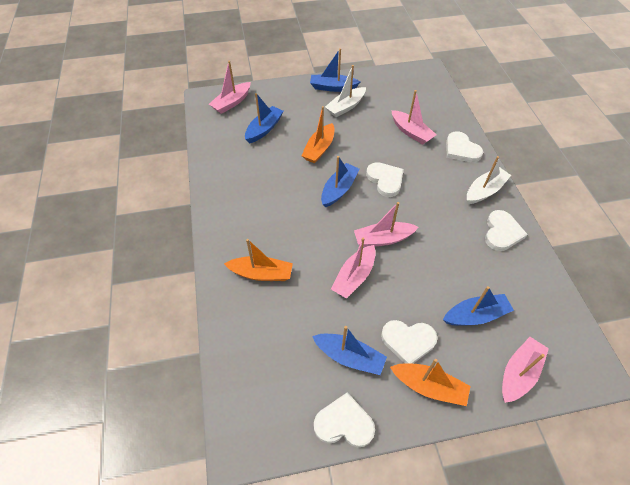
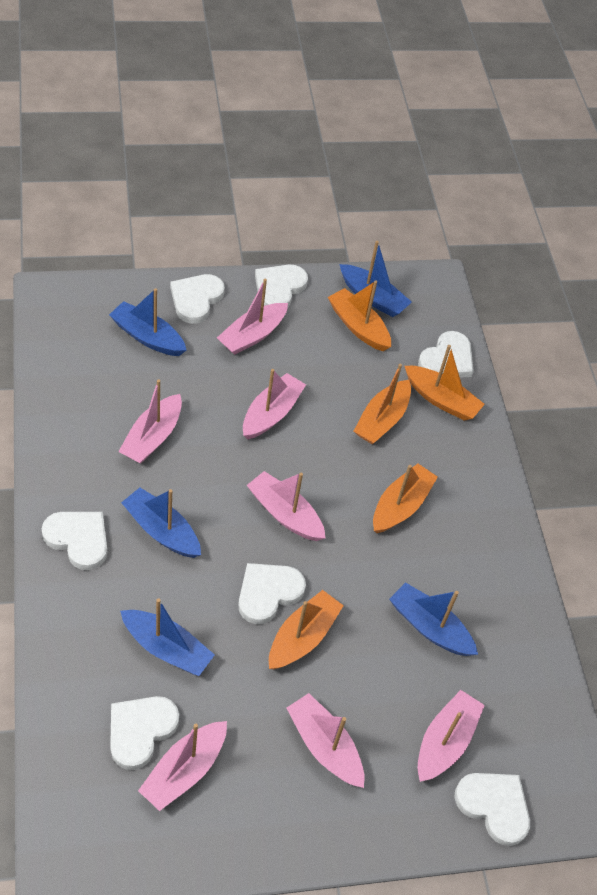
orange boat: 3 -> 5
pink boat: 5 -> 7
white boat: 2 -> 0
white heart: 5 -> 7

